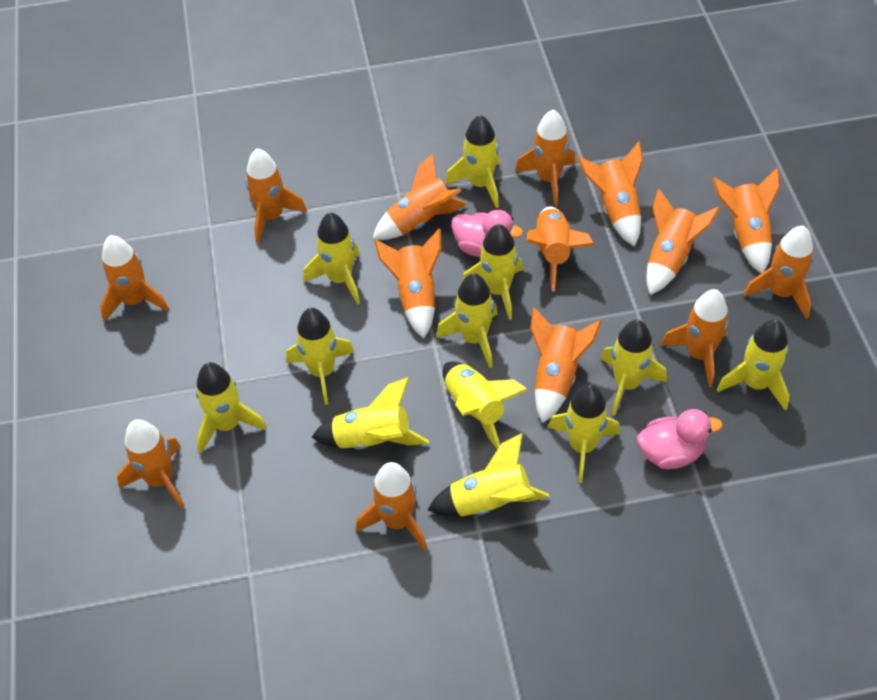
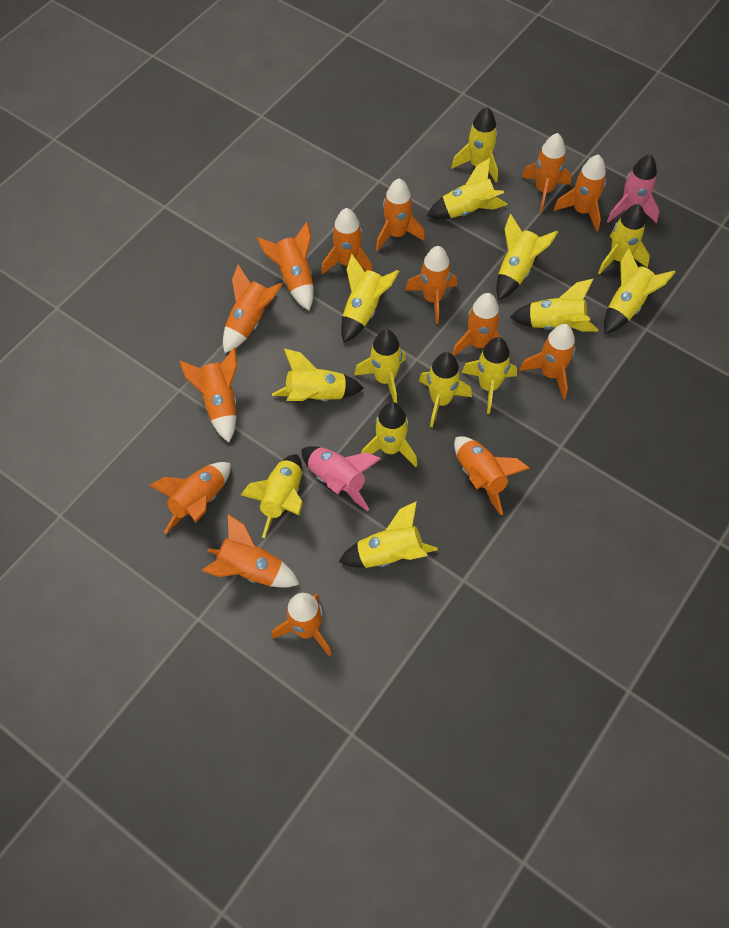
pink duck: 2 -> 0
pink rocket: 0 -> 2
yellow rocket: 12 -> 14

